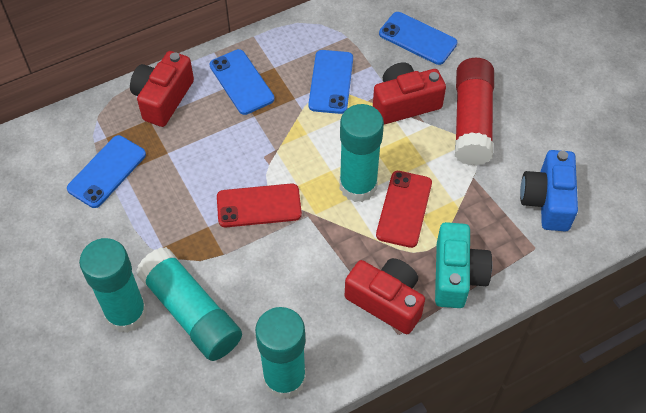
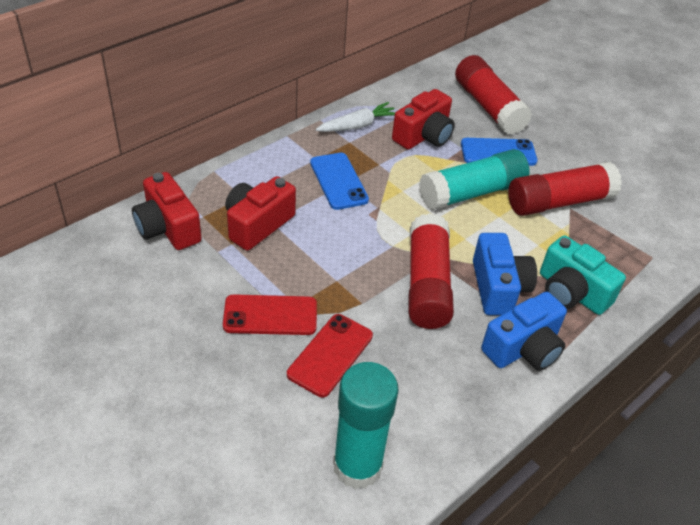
blue camera: 1 -> 2
blue phone: 4 -> 2
red glue stick: 1 -> 3
turquoise glue stick: 4 -> 2
white carrot: 0 -> 1

